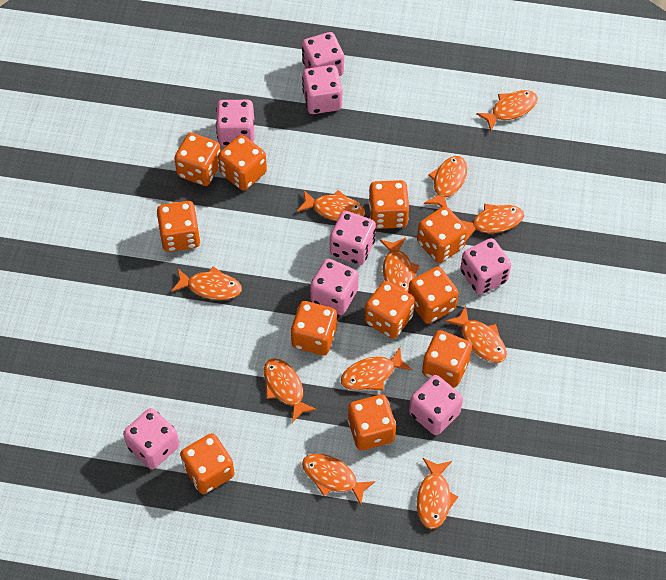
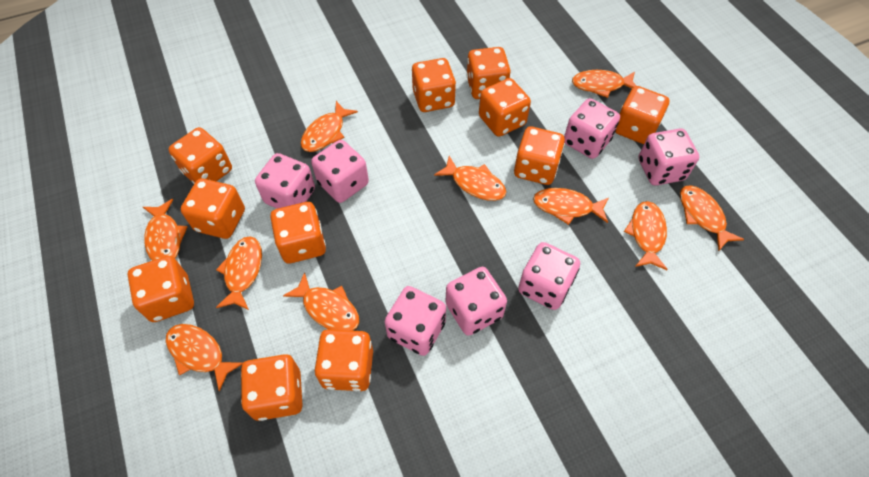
orange fish: 11 -> 10
pink dice: 8 -> 7

